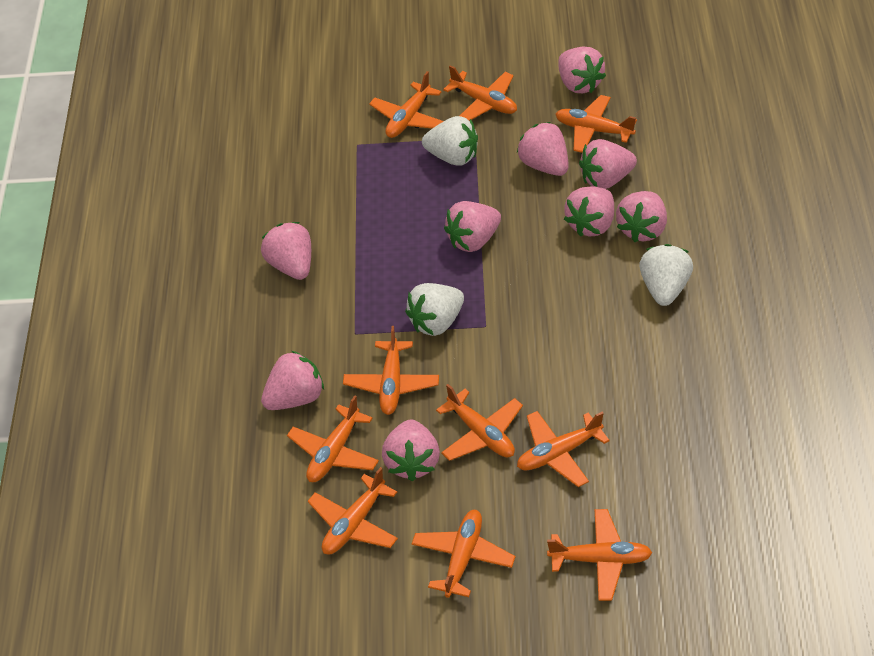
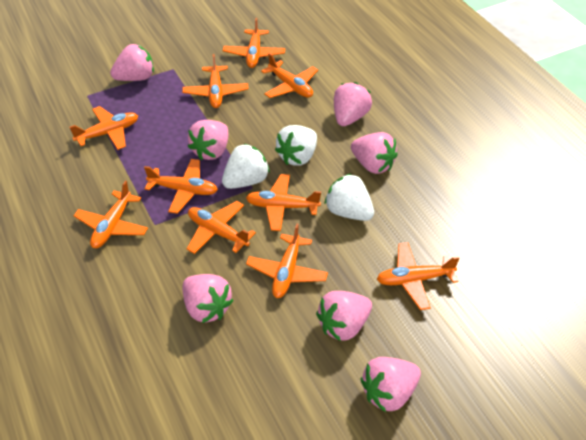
pink strawberry: 9 -> 7

